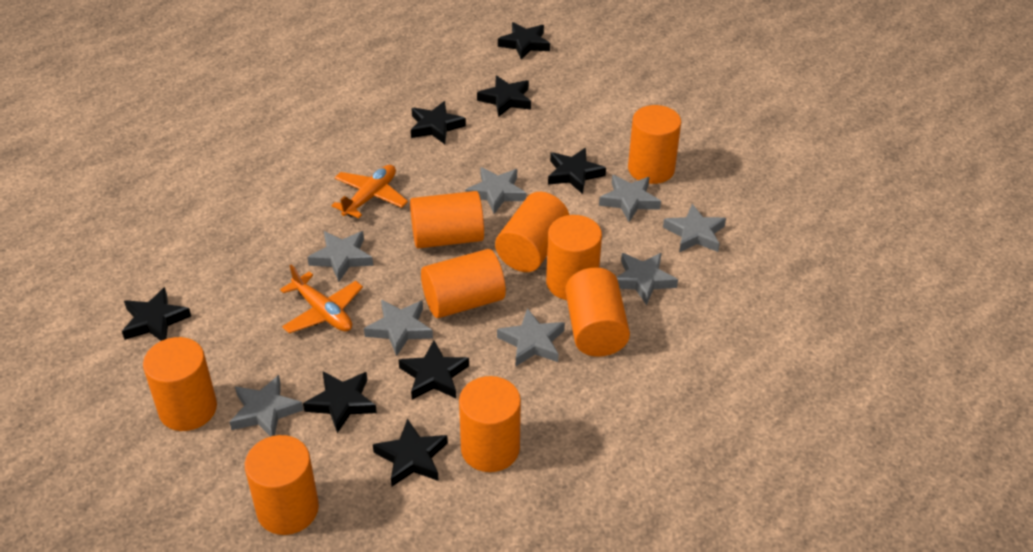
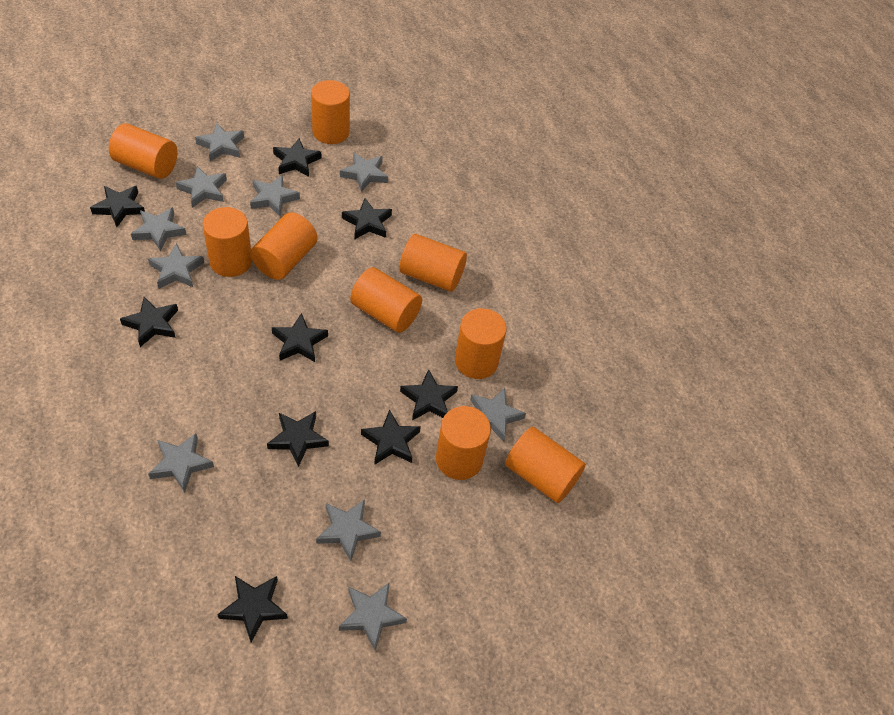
black star: 8 -> 9
grey star: 8 -> 10
orange plane: 2 -> 0

